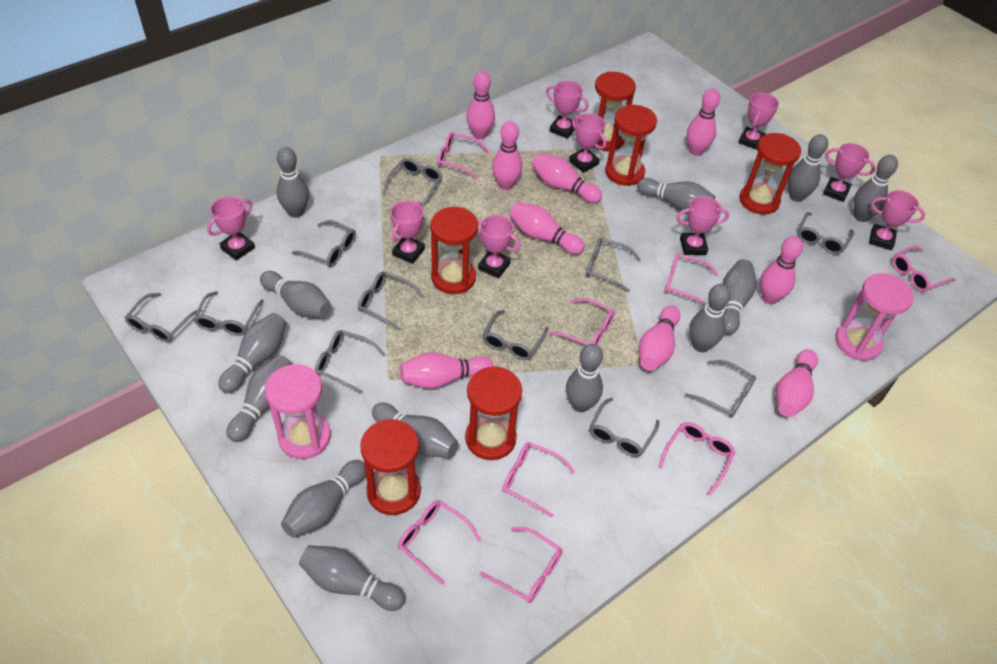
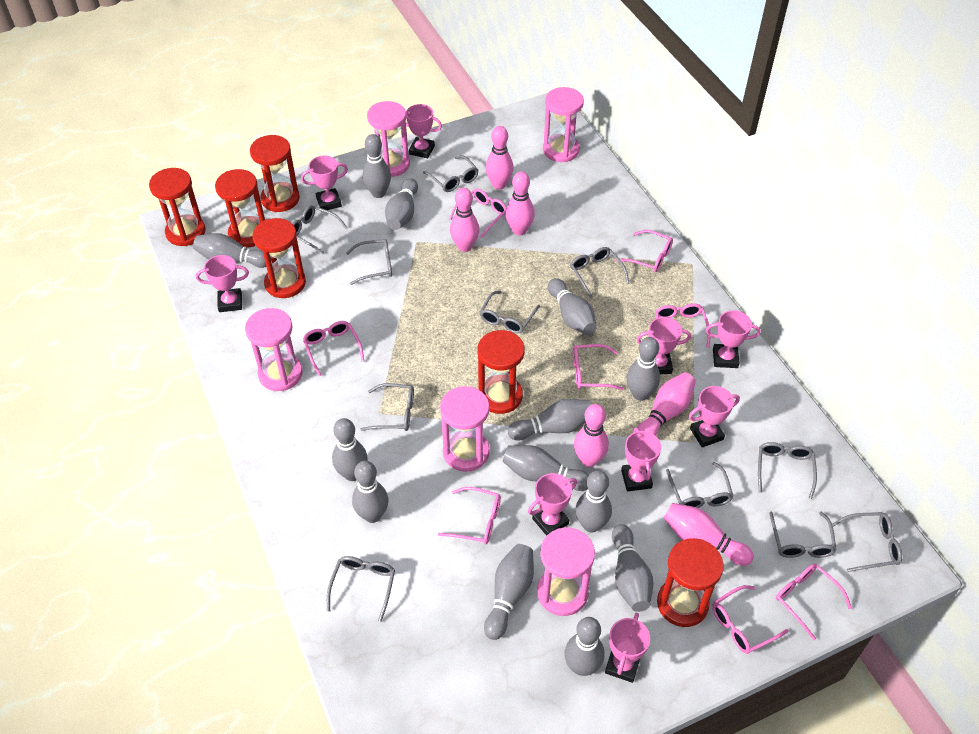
pink bowling pin: 9 -> 6
pink hourglass: 2 -> 5

